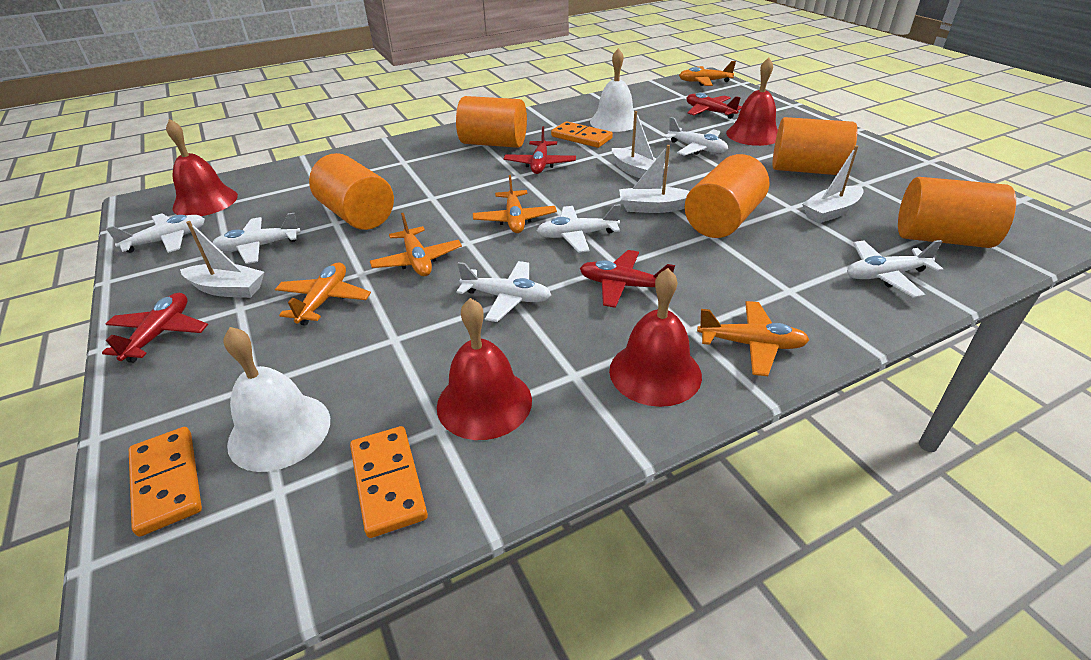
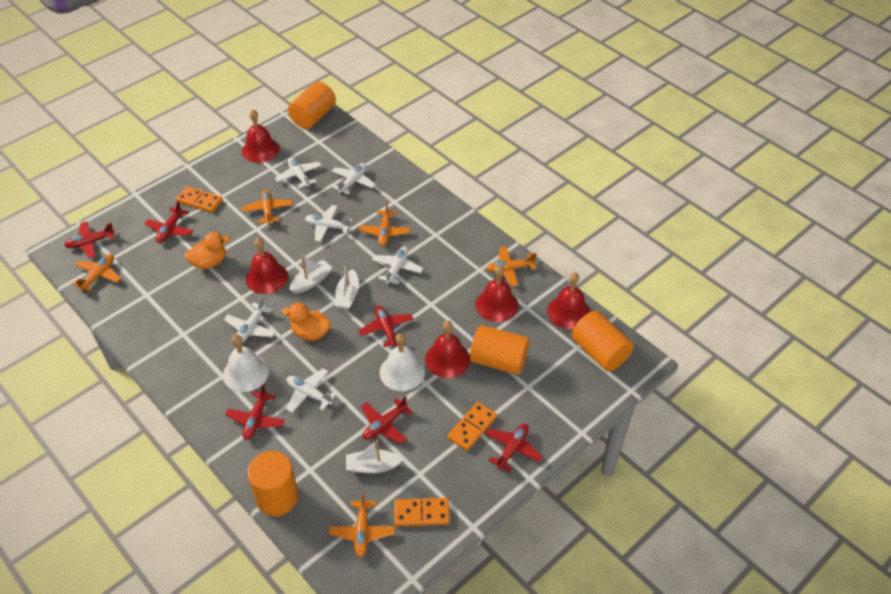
orange cylinder: 5 -> 4
orange duck: 0 -> 2
red bell: 4 -> 5
red plane: 4 -> 6
white boat: 4 -> 3

